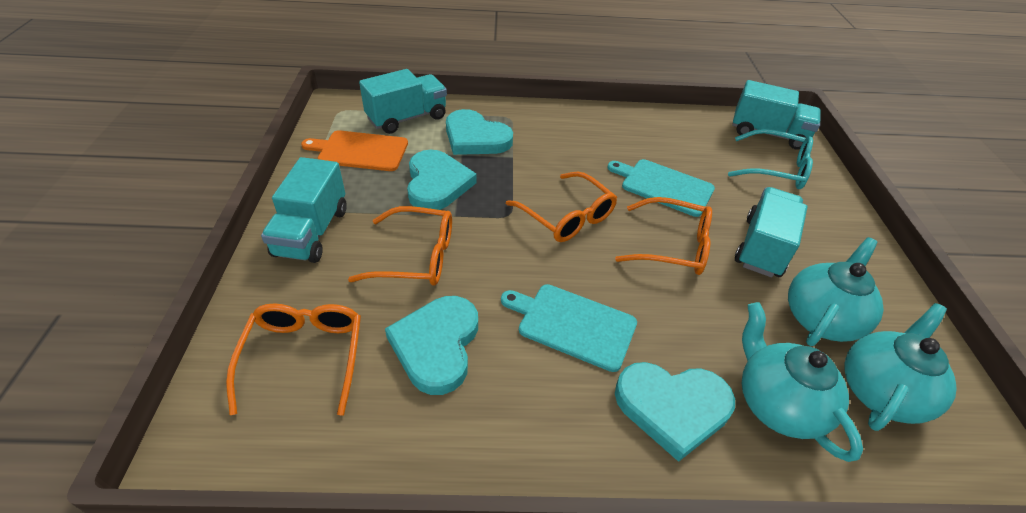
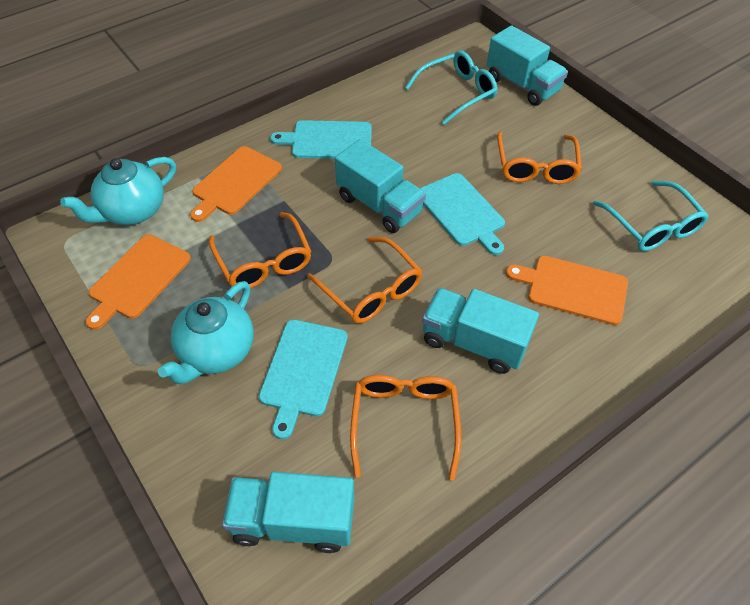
orange cutting board: 1 -> 3
turquoise cutting board: 2 -> 3
turquoise glasses: 1 -> 2
turquoise heart: 4 -> 0
turquoise teapot: 3 -> 2

